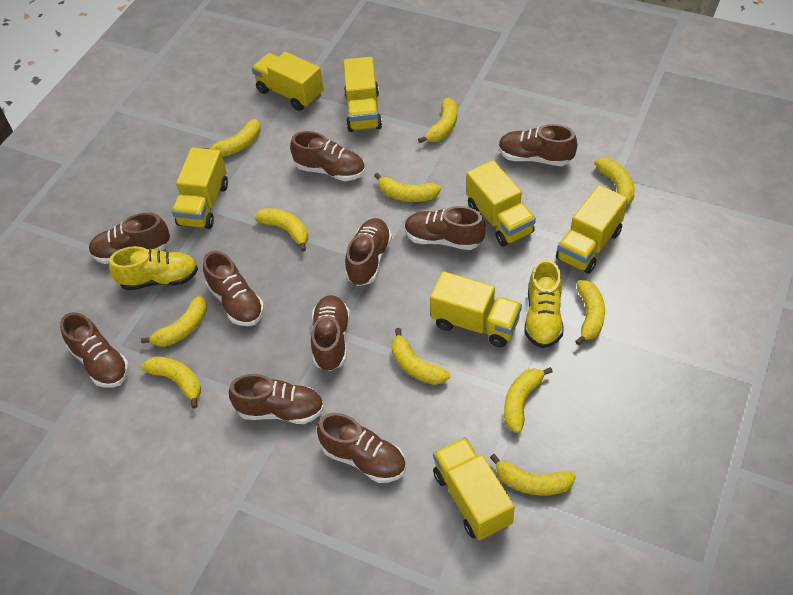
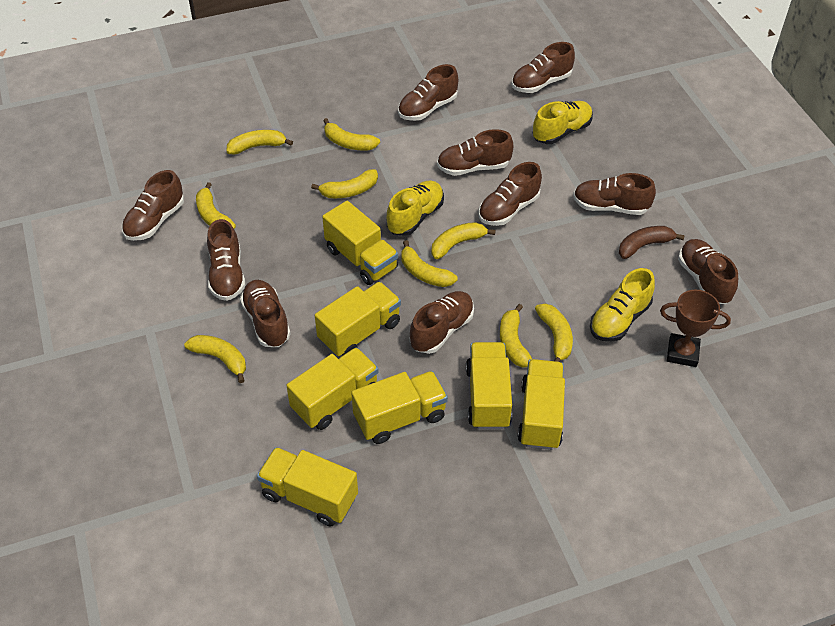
brown banana: 0 -> 1
brown trophy: 0 -> 1
yellow banana: 11 -> 9
yellow shoe: 2 -> 3

